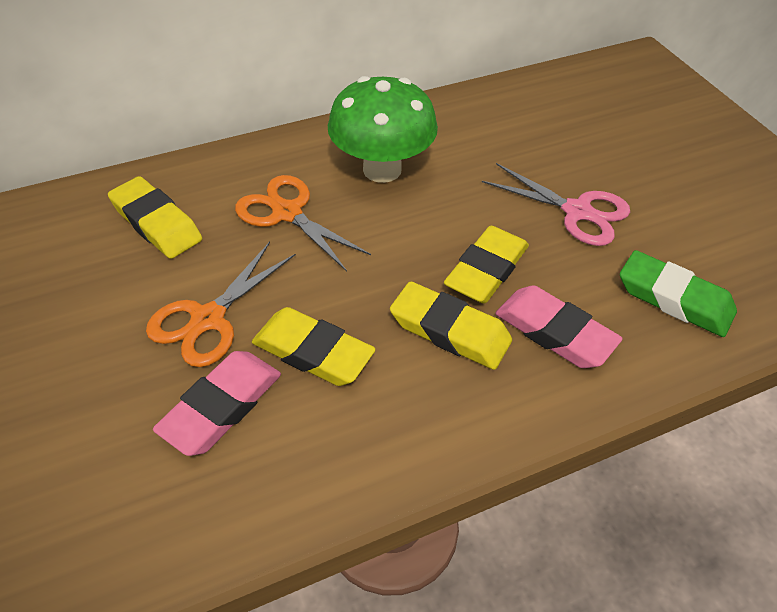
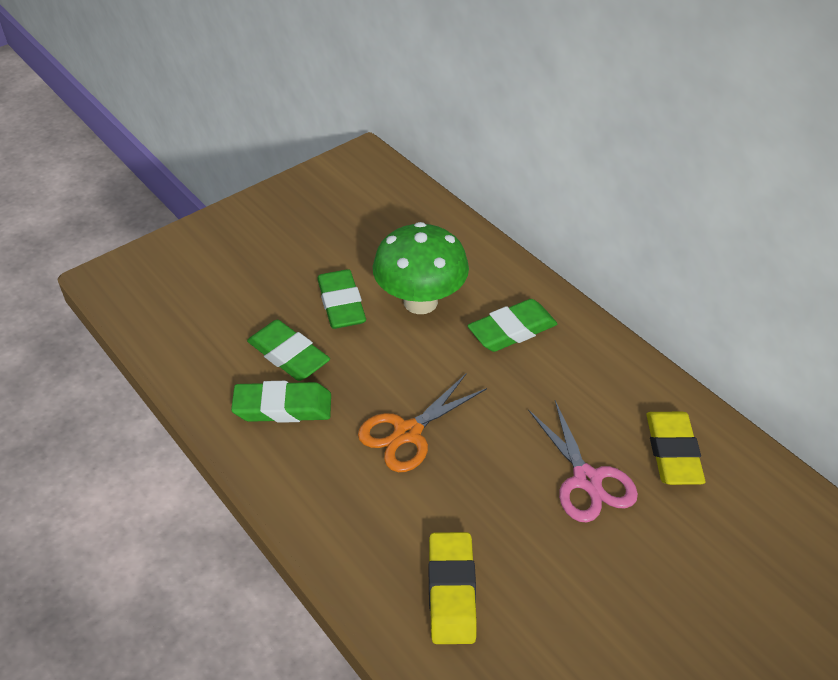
green eraser: 1 -> 4
orange scissors: 2 -> 1
pink eraser: 2 -> 0
yellow eraser: 4 -> 2

